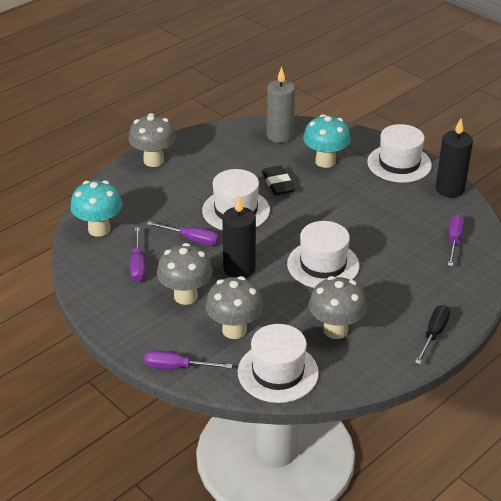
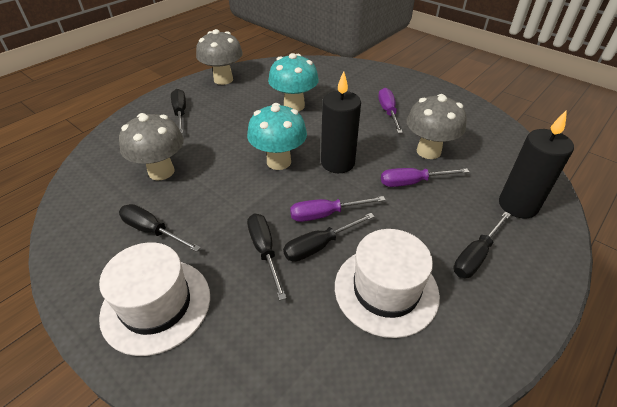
black eraser: 1 -> 0
black screwdriver: 1 -> 5
grey candle: 1 -> 0
grey mushroom: 4 -> 3
purple screwdriver: 4 -> 3
white hat: 4 -> 2

